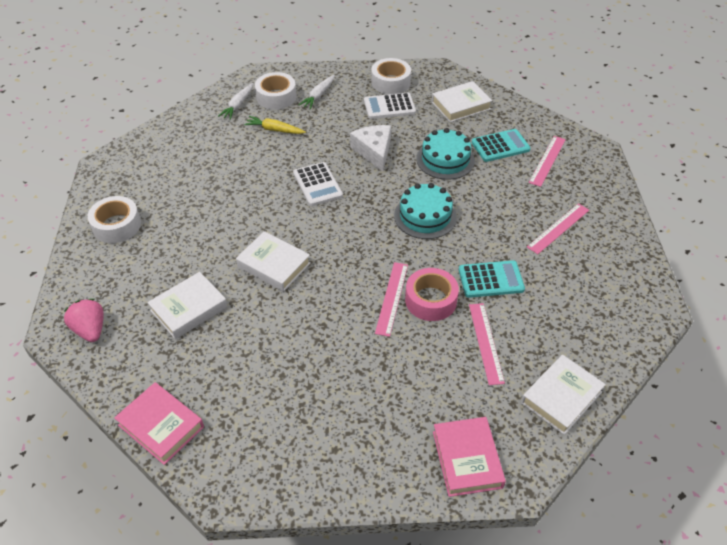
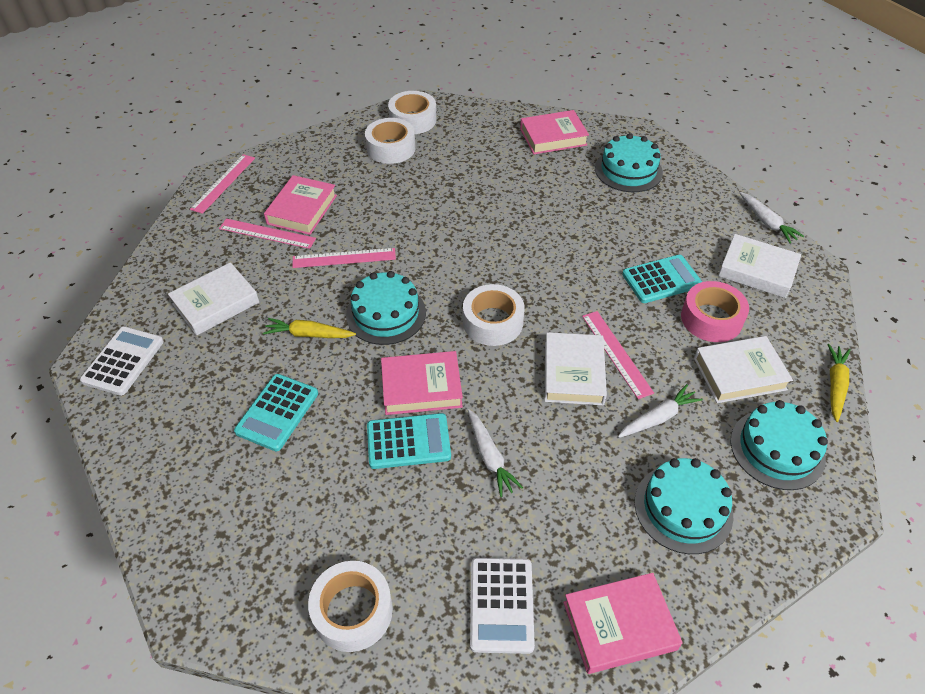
pink book: 2 -> 4
pink strawberry: 1 -> 0
turquoise cake: 2 -> 4
turquoise calculator: 2 -> 3
white carrot: 2 -> 3
white cheese: 1 -> 0
white tape: 3 -> 4
yellow carrot: 1 -> 2

